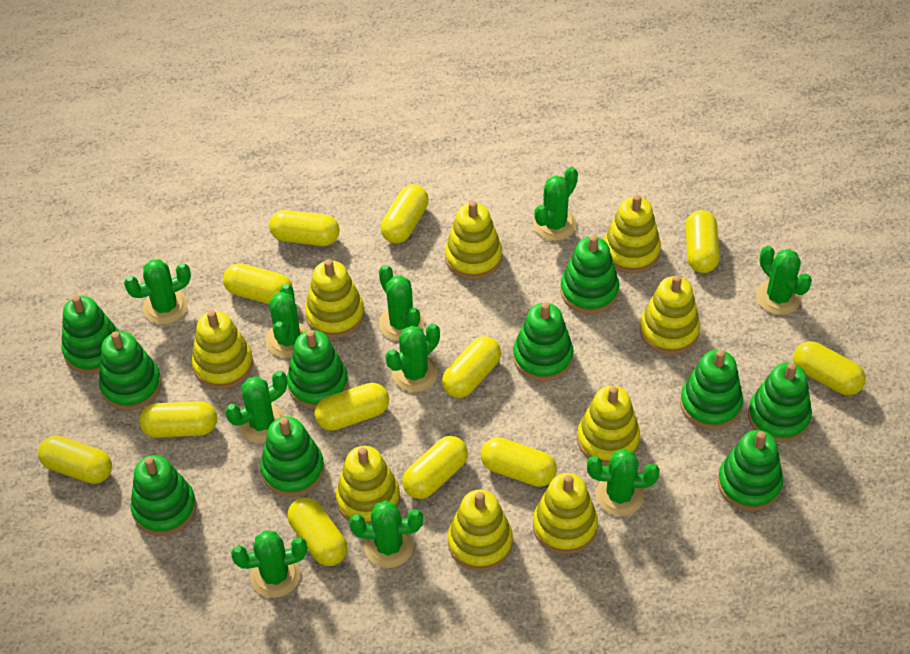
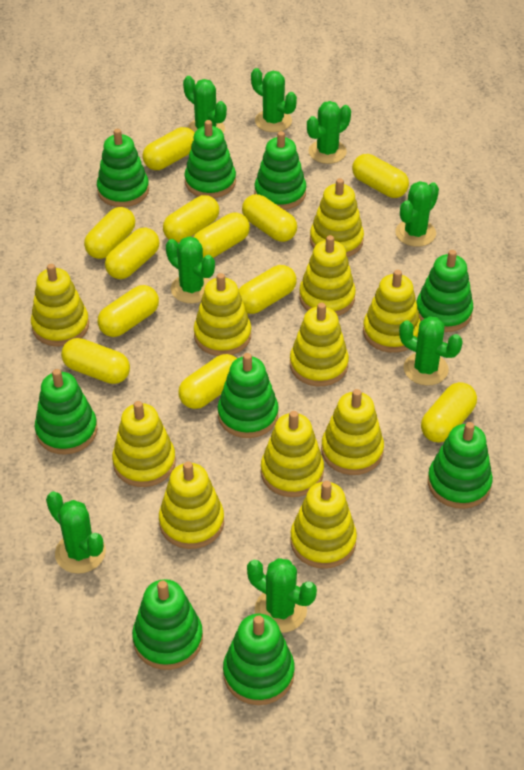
green cactus: 10 -> 8
green stacking toy: 10 -> 9
yellow stacking toy: 9 -> 11

